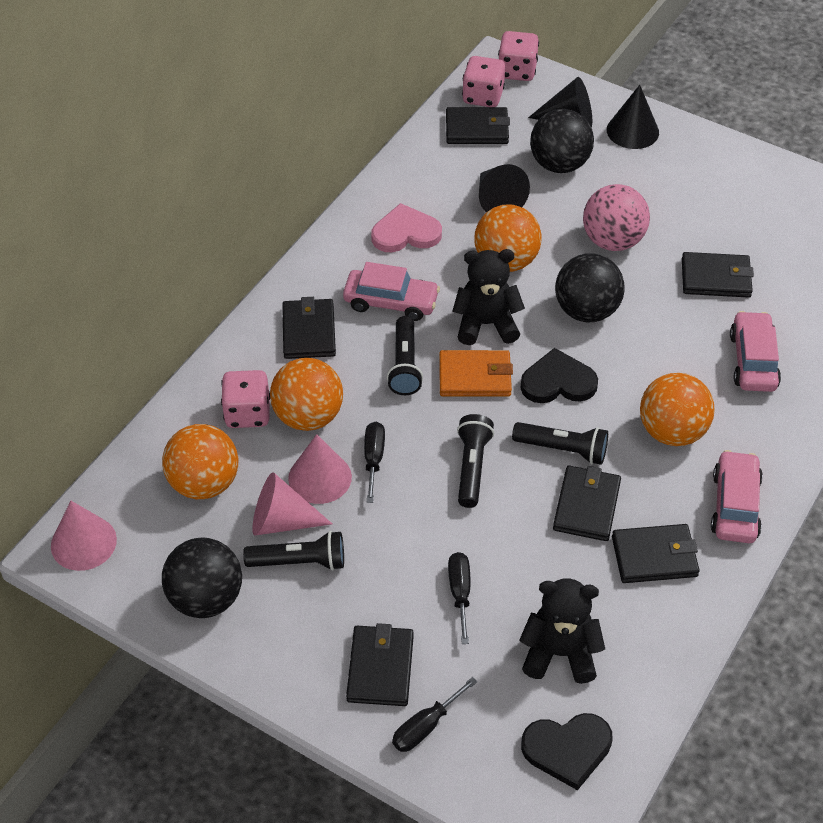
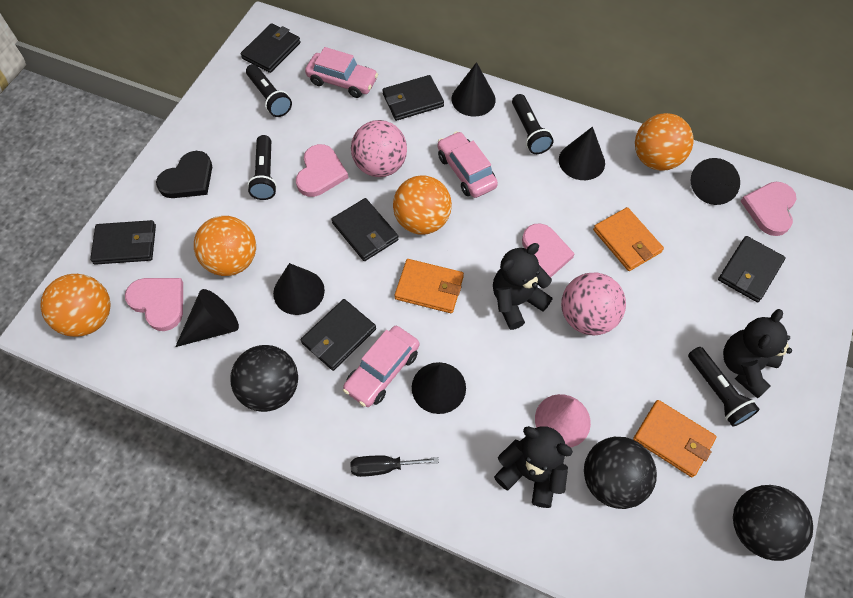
black cone: 3 -> 6
black heart: 2 -> 1
black screwdriver: 3 -> 1
black teddy bear: 2 -> 3
orange wallet: 1 -> 3
pink ball: 1 -> 2
pink cone: 3 -> 1
pink dice: 3 -> 0
pink heart: 1 -> 4

